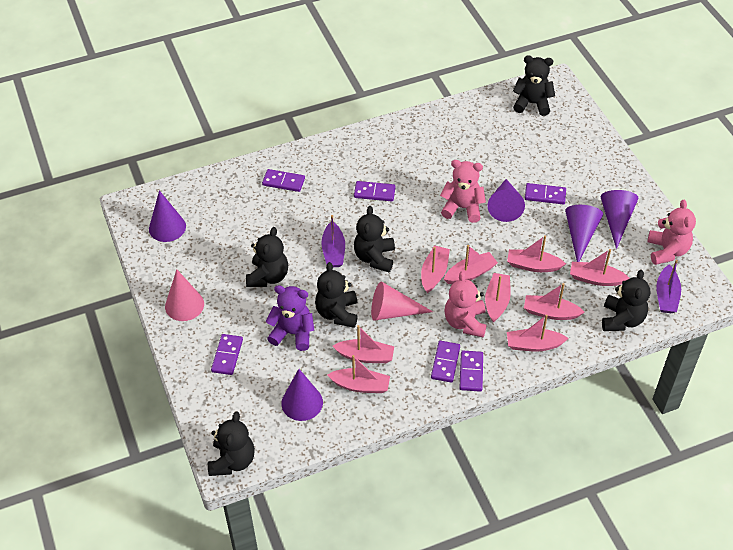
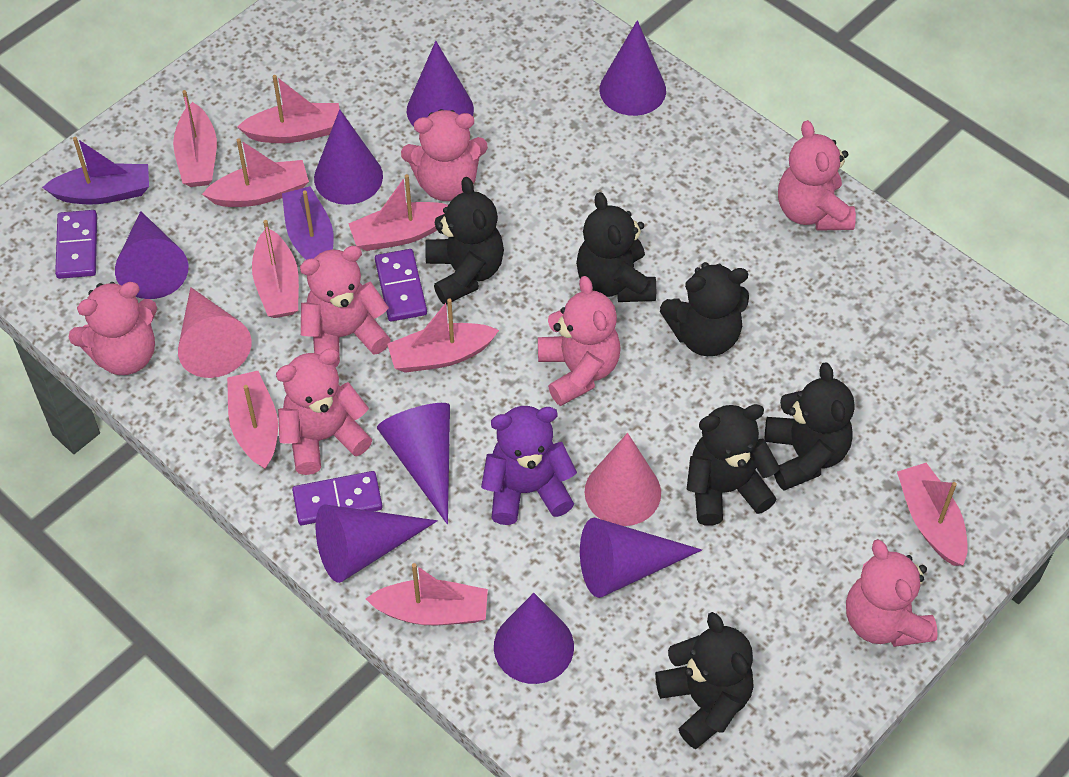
pink teddy bear: 3 -> 7
purple cone: 5 -> 8
purple domino: 6 -> 3

